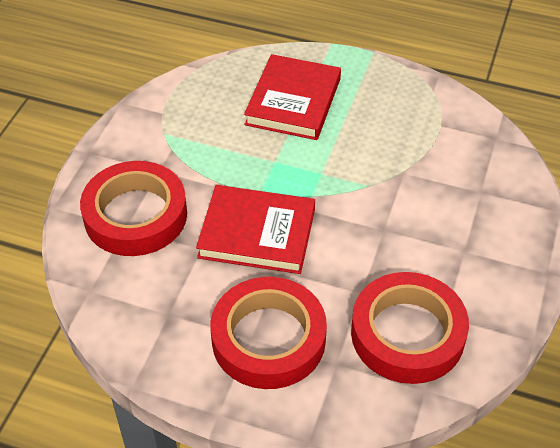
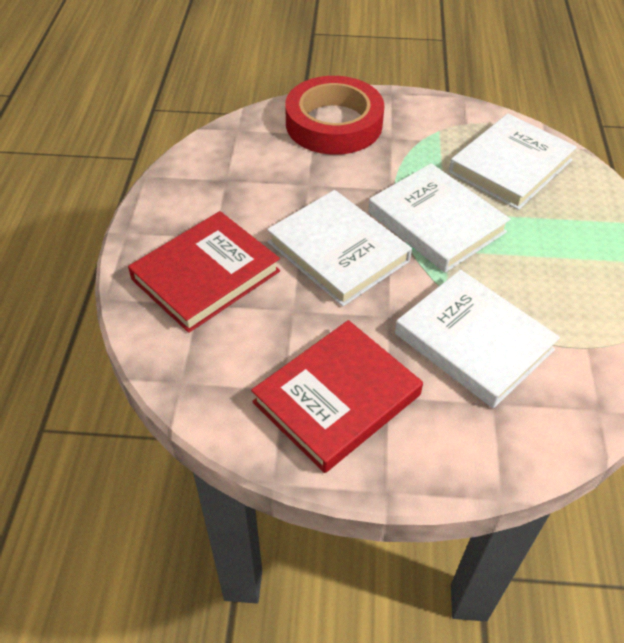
red tape: 3 -> 1
white book: 0 -> 4

